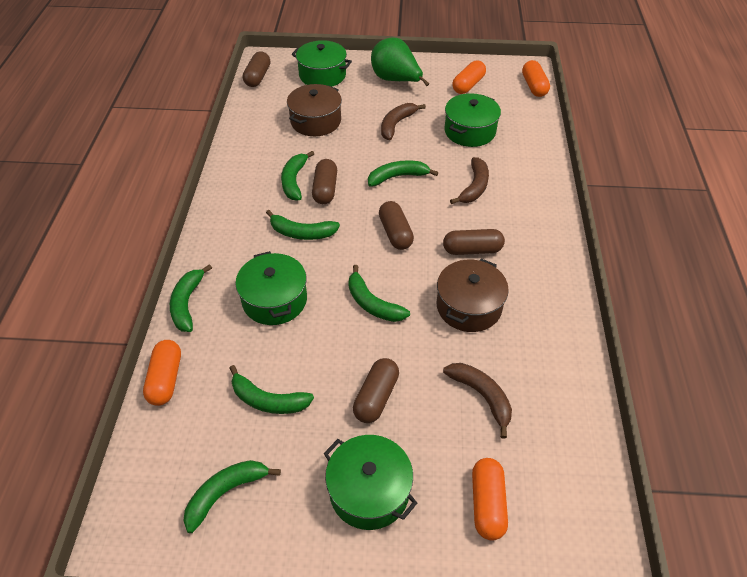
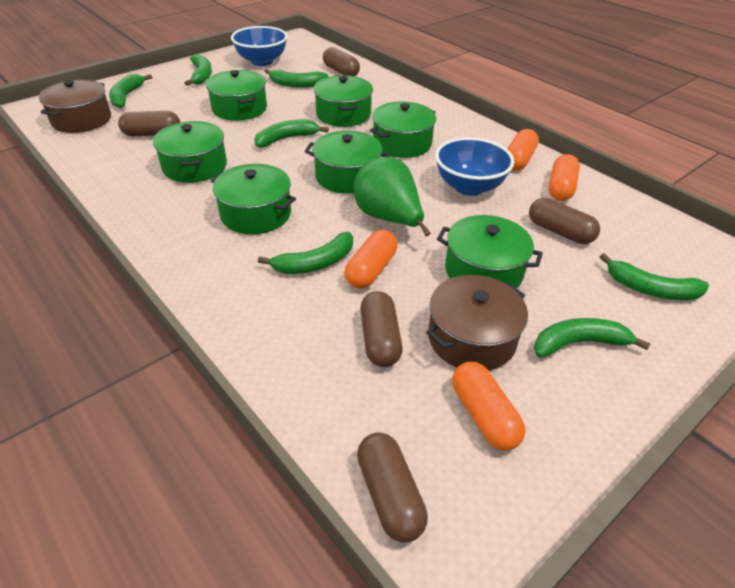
blue bowl: 0 -> 2
brown banana: 3 -> 0
green pot: 4 -> 7

